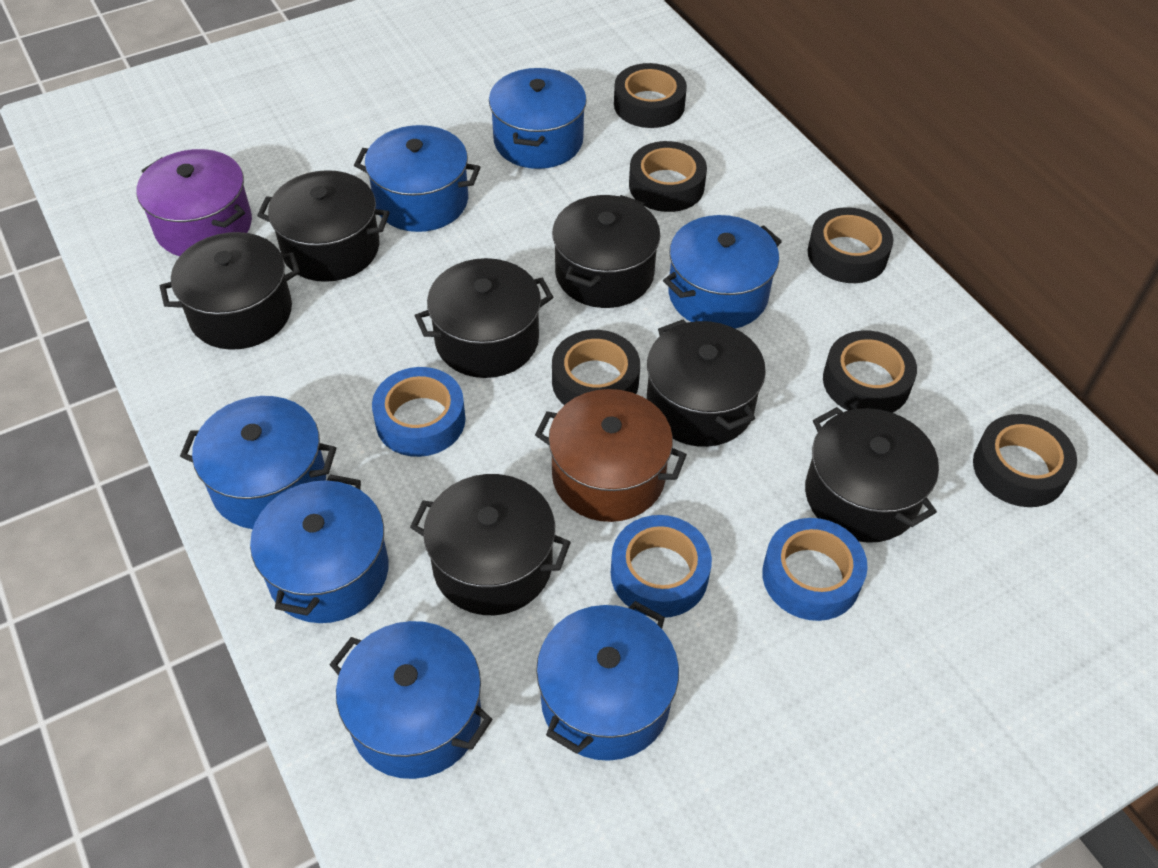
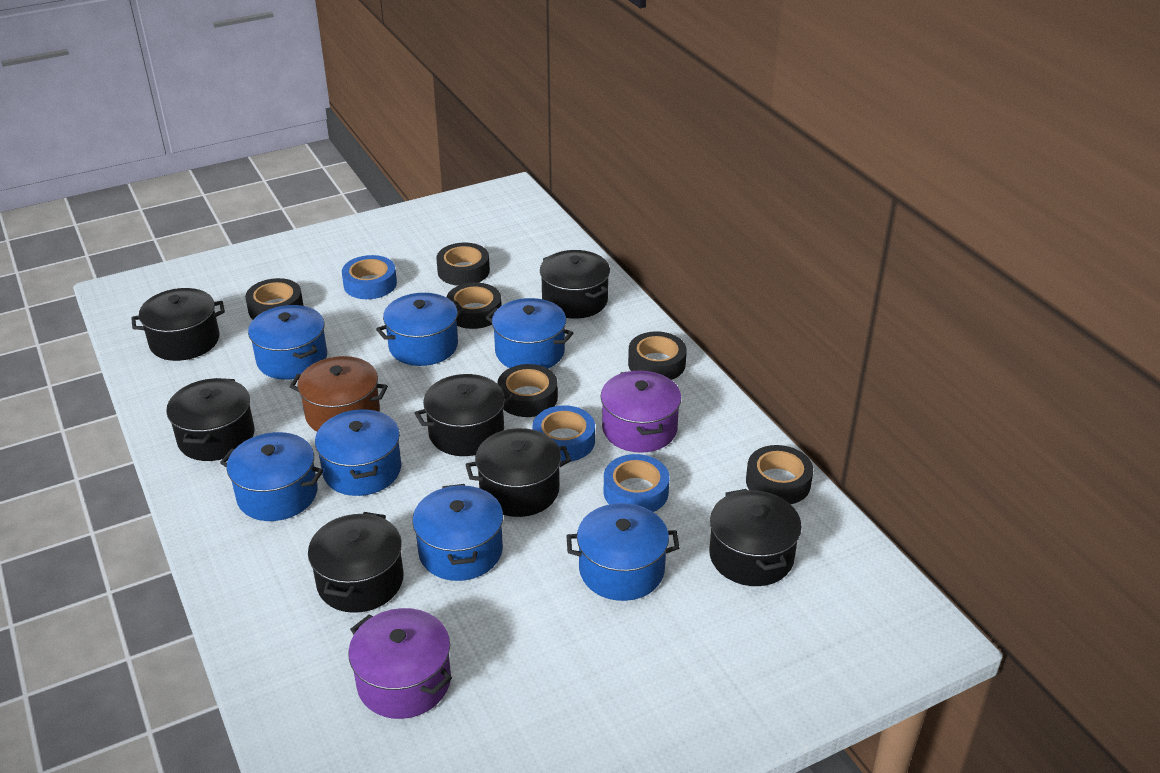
purple pot: 1 -> 2

